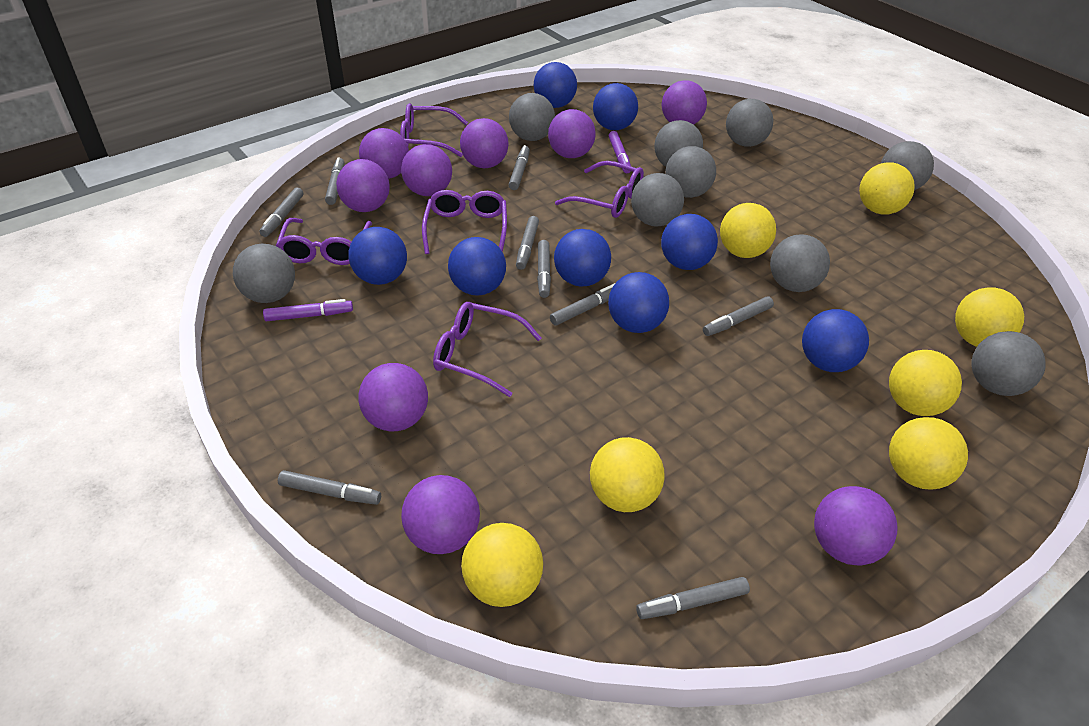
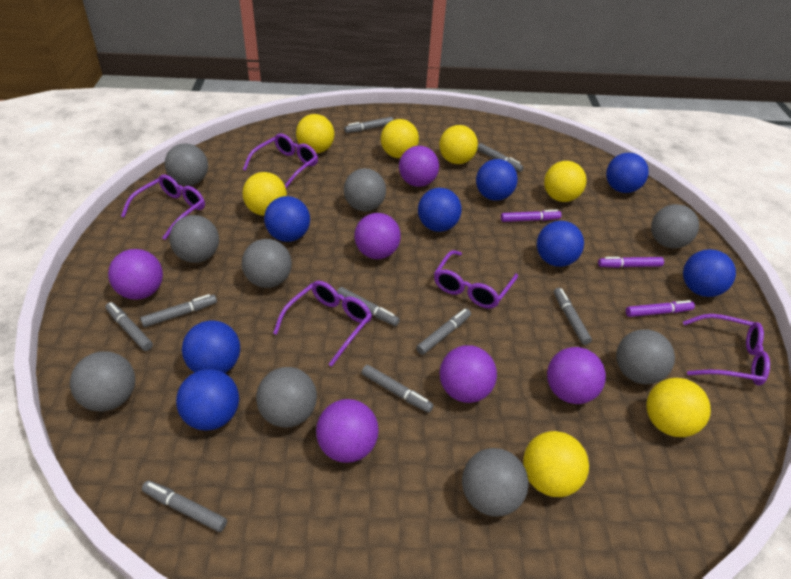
purple ball: 9 -> 6
purple marker: 2 -> 3

